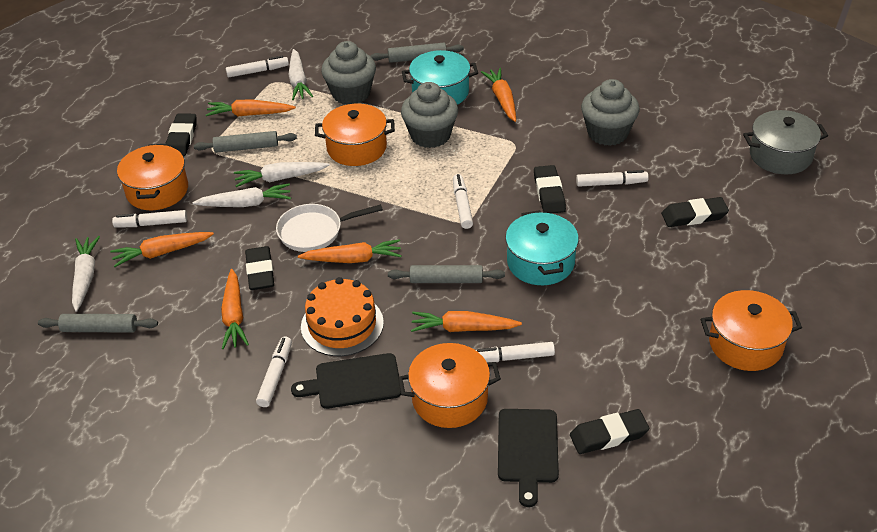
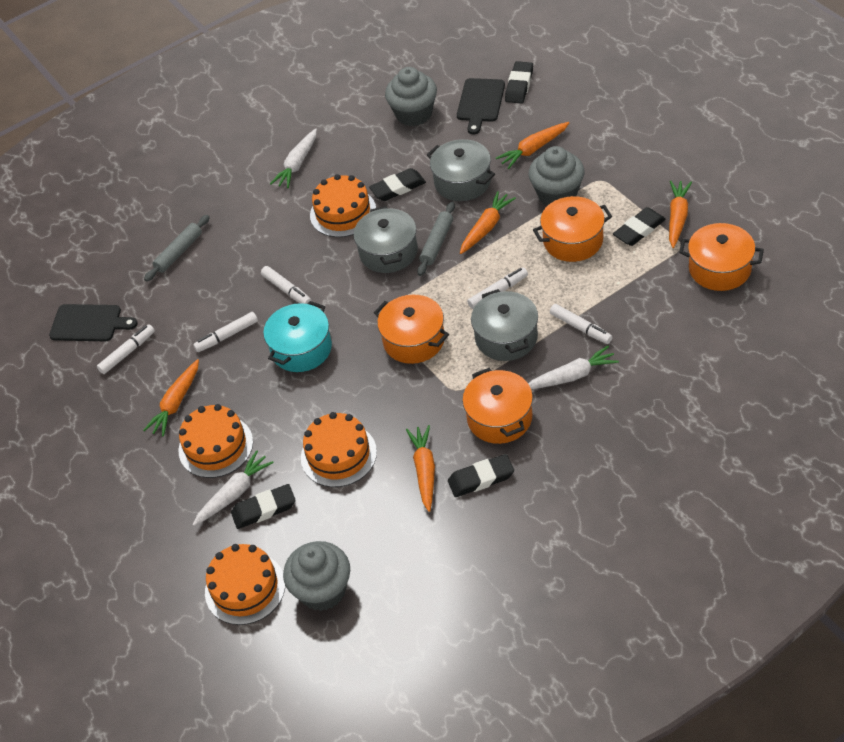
grey pot: 1 -> 3
grey rolling pin: 4 -> 2
orange cake: 1 -> 4
orange carrot: 6 -> 5
turquoise pot: 2 -> 1
white carrot: 4 -> 3
white marker: 6 -> 5
white pan: 1 -> 0

